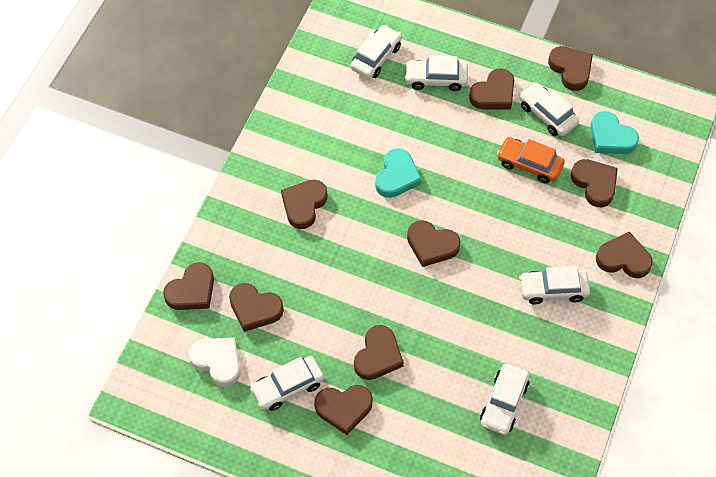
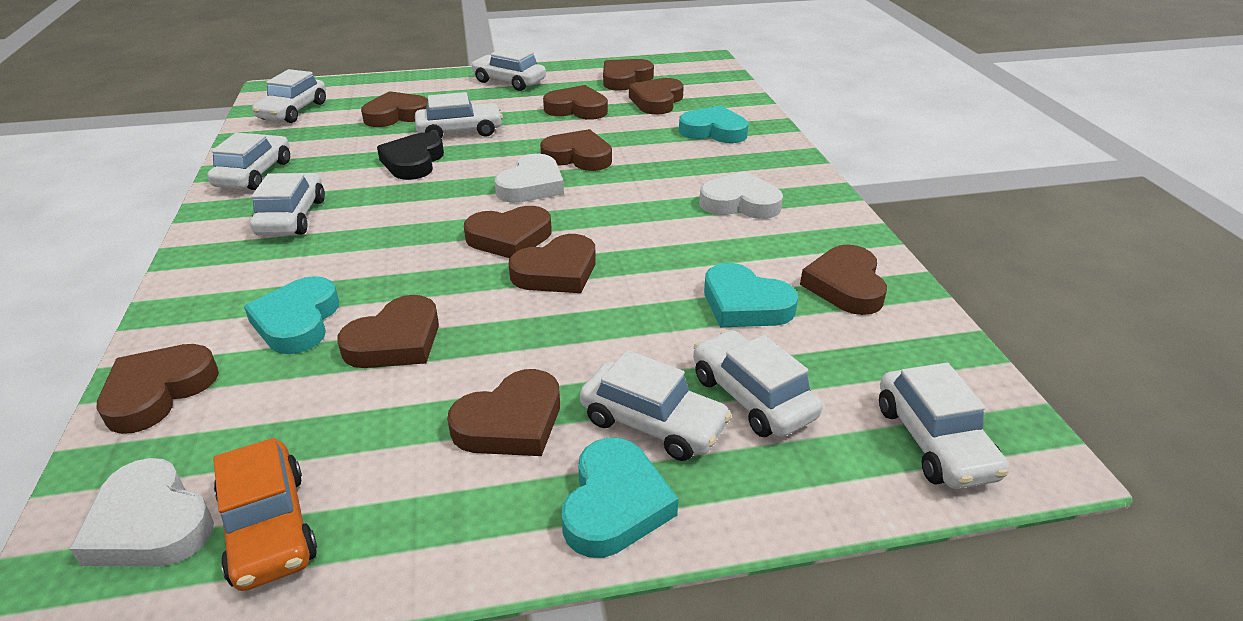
black heart: 0 -> 1
brown heart: 10 -> 11
turquoise heart: 2 -> 4
white car: 6 -> 8
white heart: 1 -> 3

